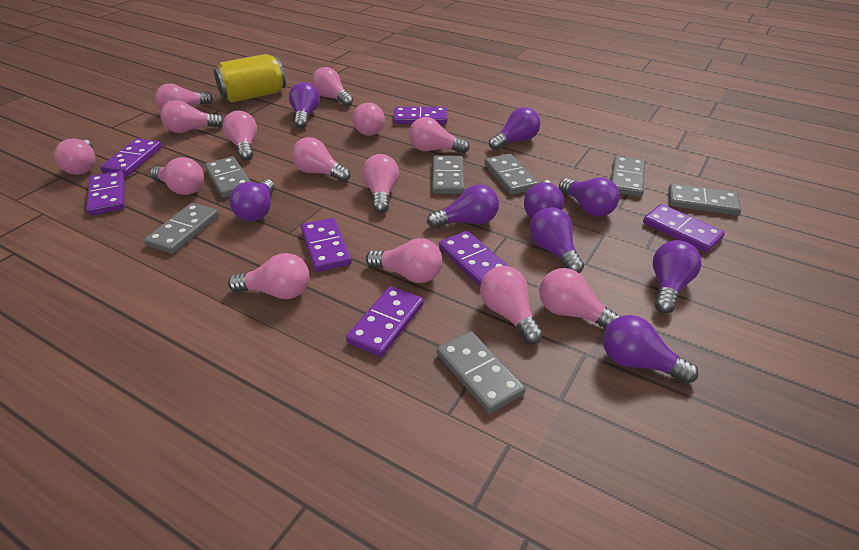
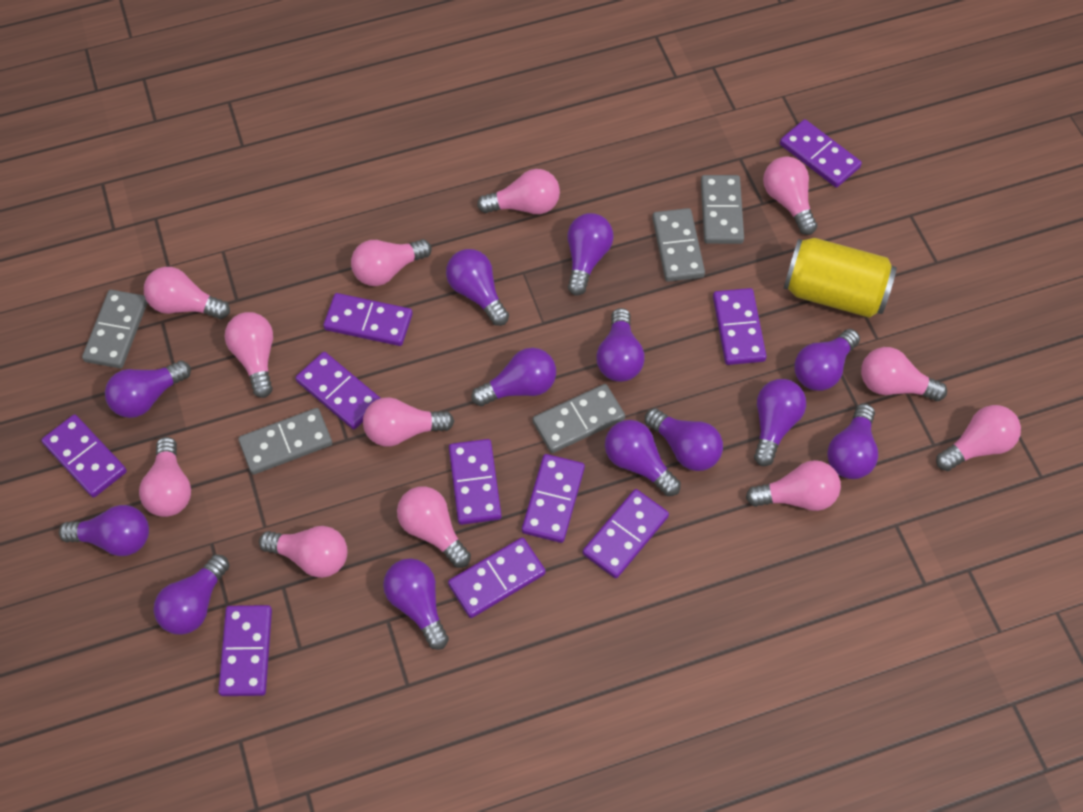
grey domino: 7 -> 5
pink light bulb: 14 -> 12
purple domino: 7 -> 10
purple light bulb: 9 -> 13

